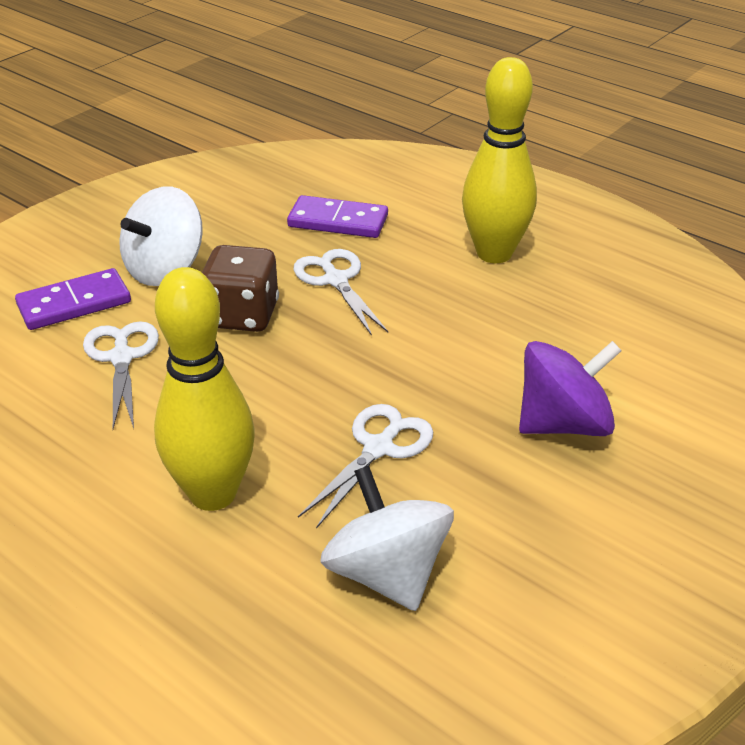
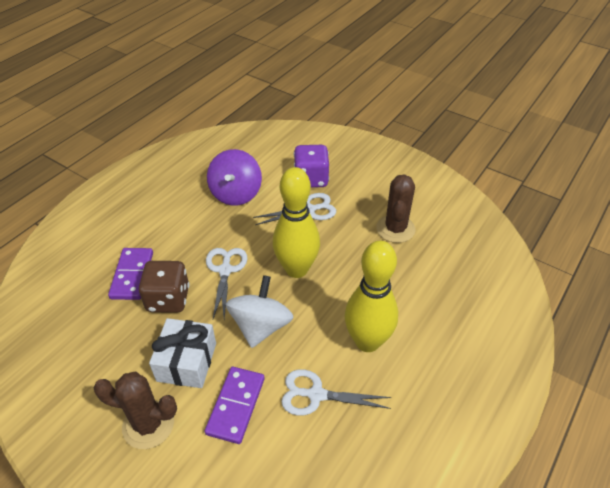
brown cactus: 0 -> 2
purple dice: 0 -> 1
white gift: 0 -> 1
white spinning top: 2 -> 1

